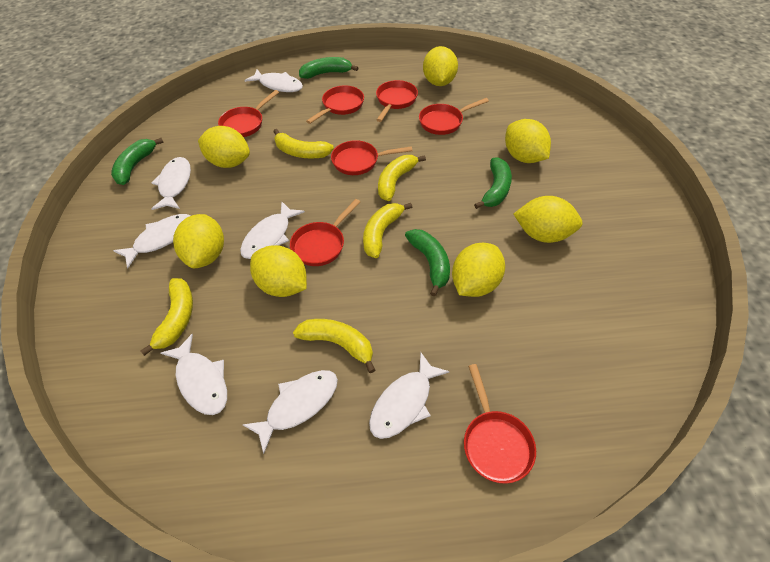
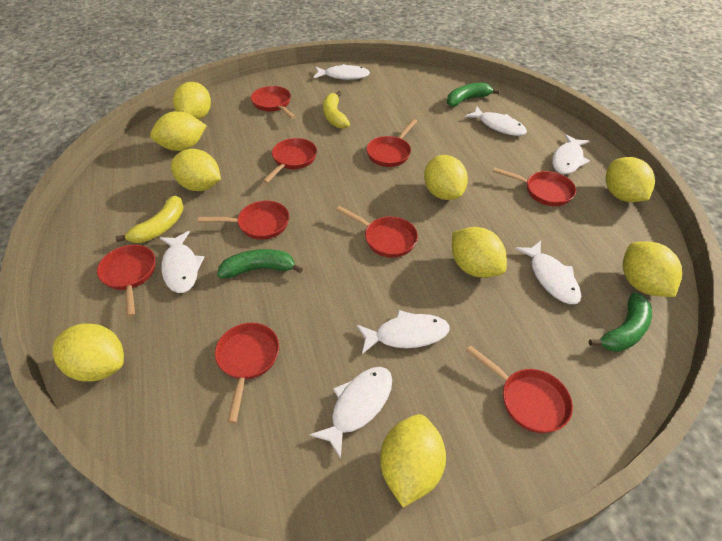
green banana: 4 -> 3
red pan: 7 -> 9
yellow banana: 5 -> 2
yellow lemon: 7 -> 9

